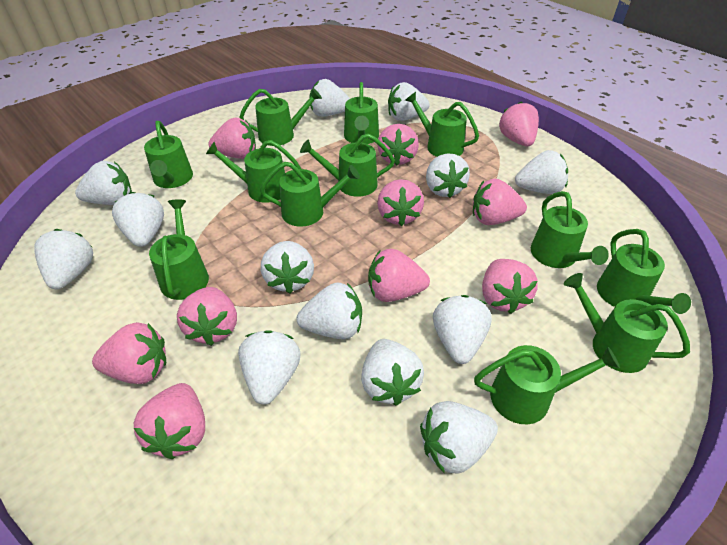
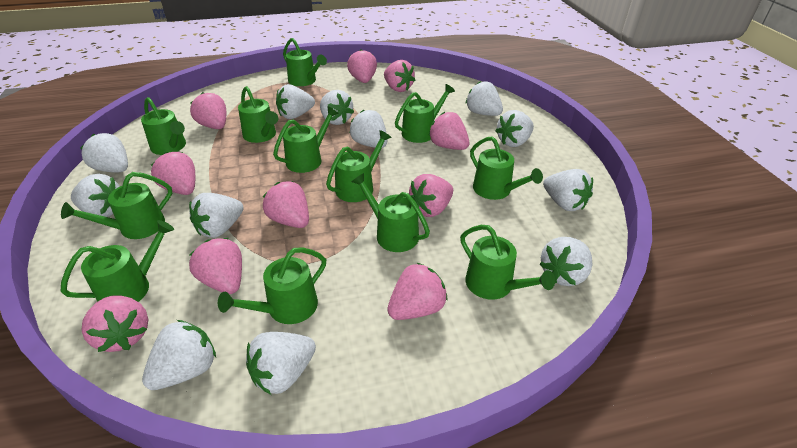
white strawberry: 13 -> 12

